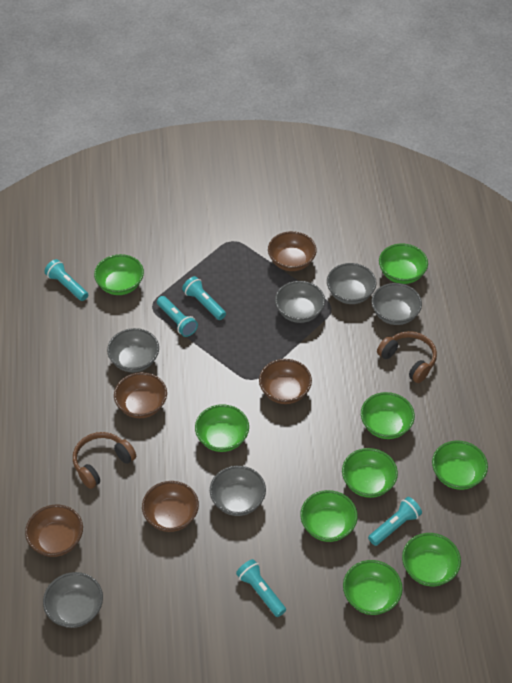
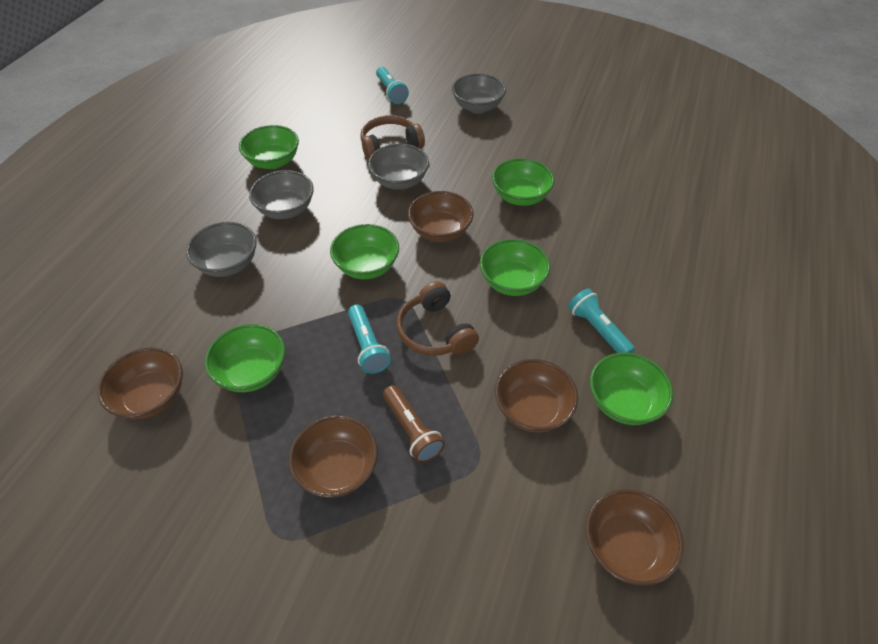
brown flashlight: 0 -> 1
green bowl: 9 -> 6
grey bowl: 6 -> 4
turquoise flashlight: 5 -> 3

